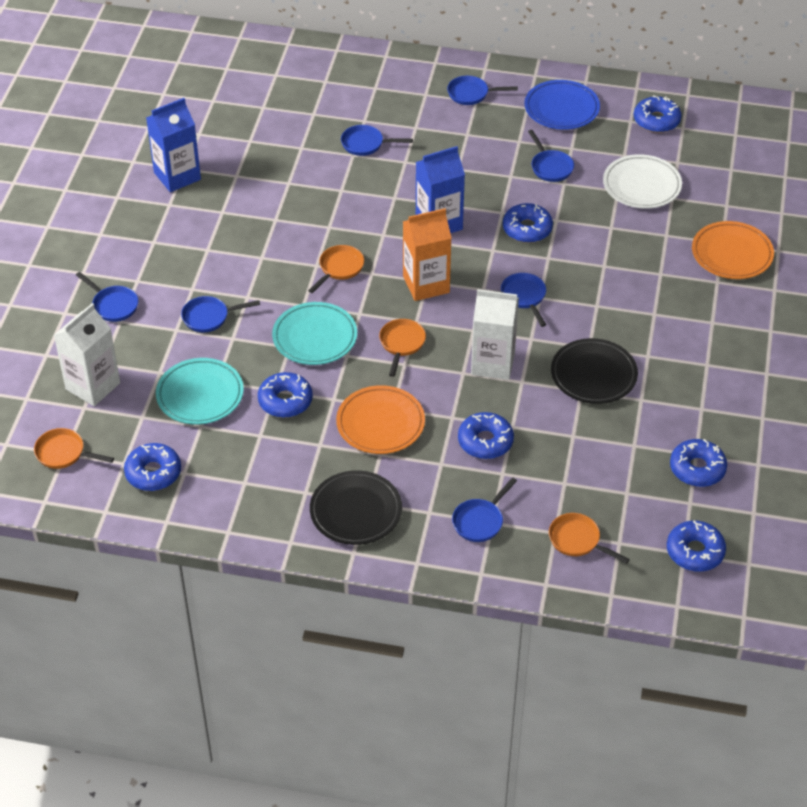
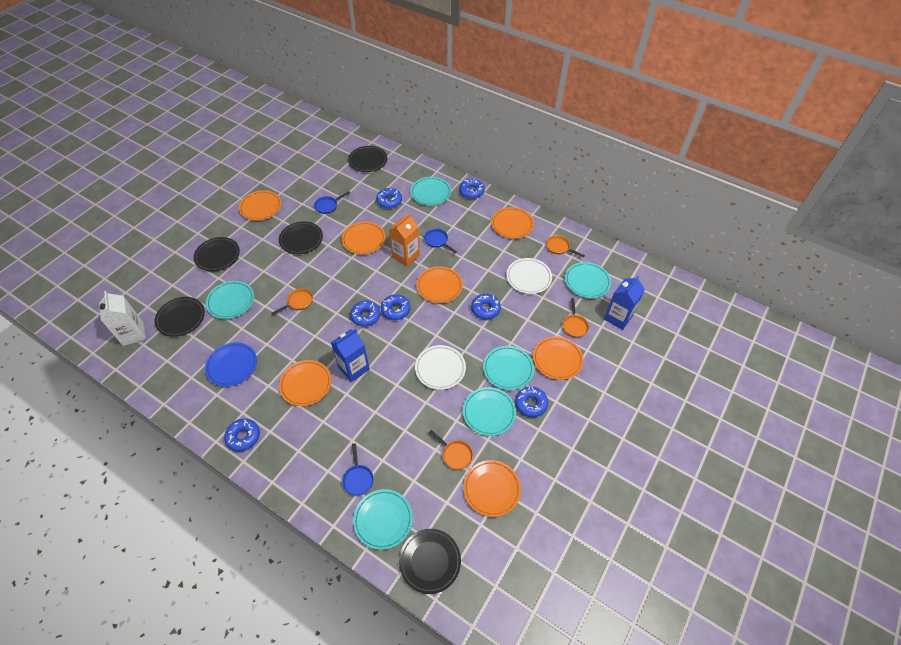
black plate: 2 -> 5
blue pan: 7 -> 3
orange plate: 2 -> 7
turquoise plate: 2 -> 6
white carton: 2 -> 1
white plate: 1 -> 2

